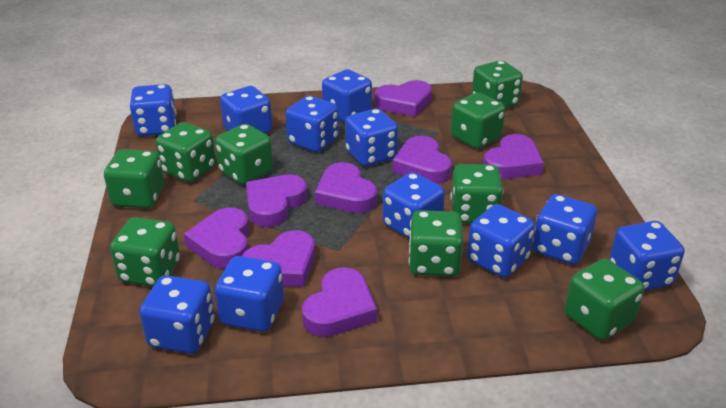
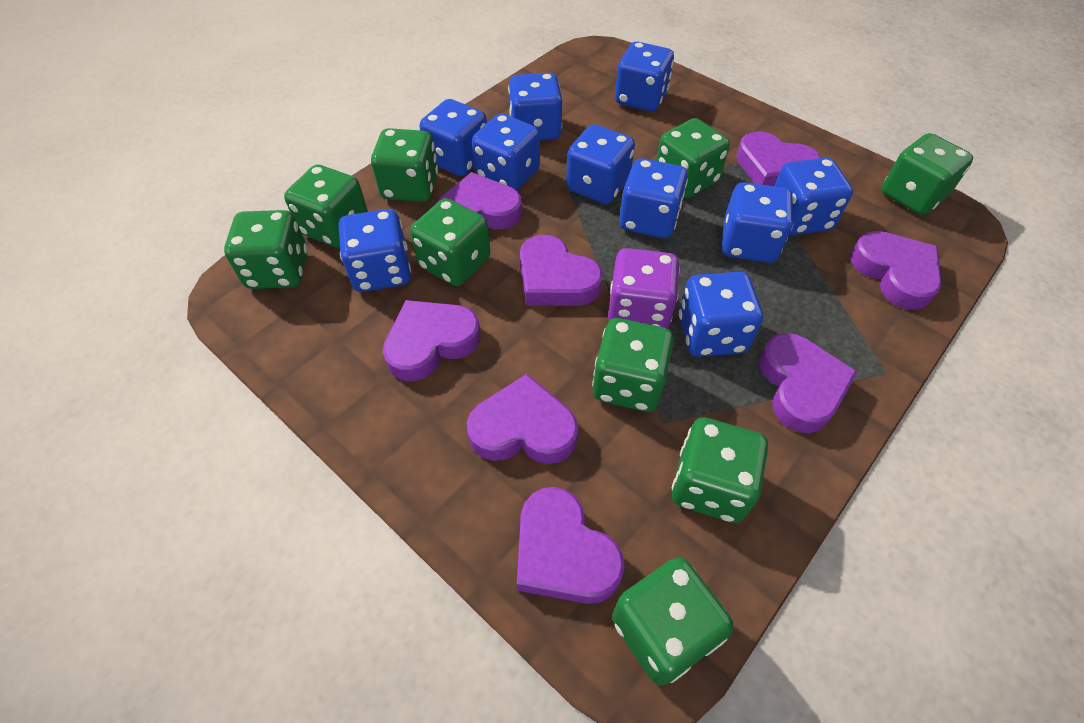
blue dice: 11 -> 10
purple dice: 0 -> 1

